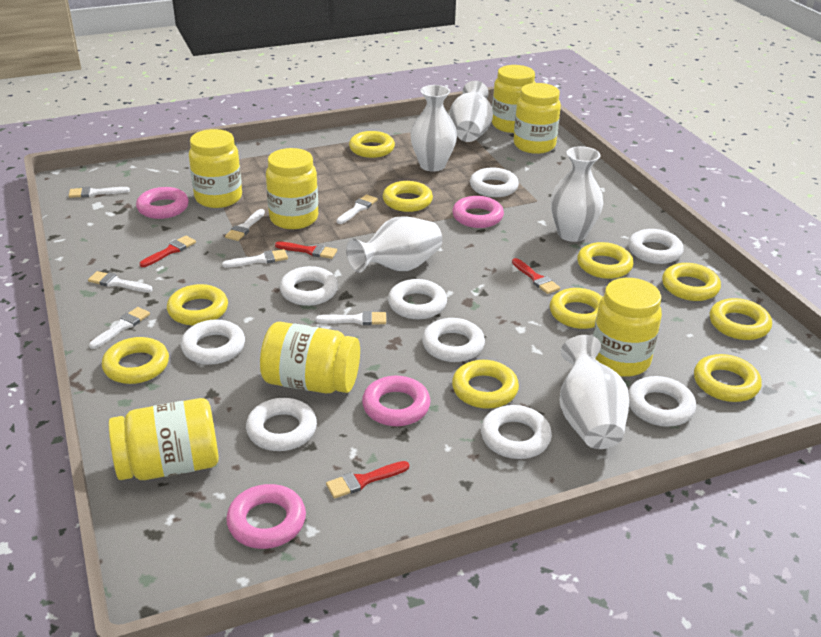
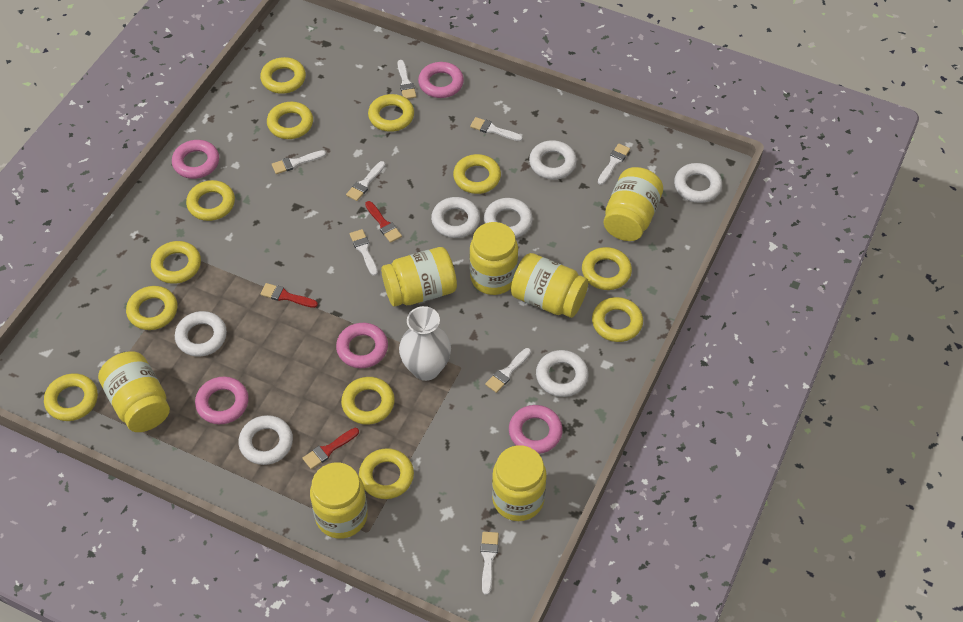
pink ring: 4 -> 5
red brush: 4 -> 3
white brush: 7 -> 8
white ring: 9 -> 7
white vase: 5 -> 1
yellow ring: 10 -> 12

